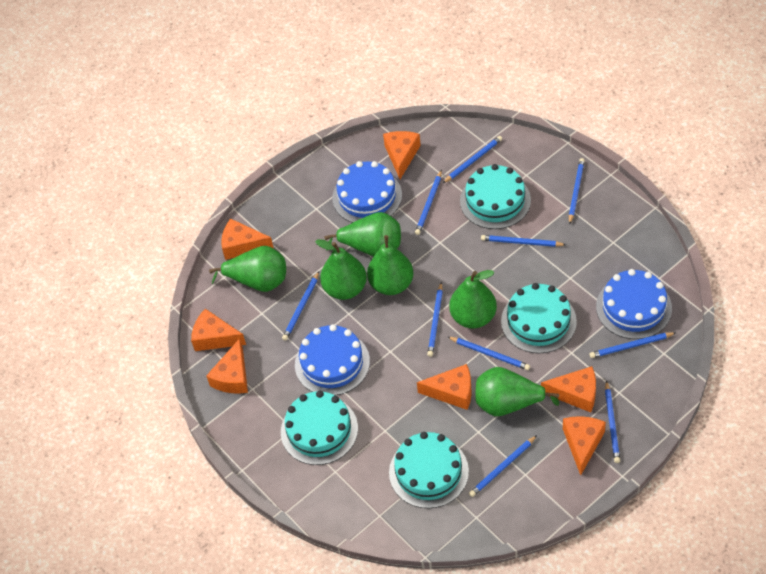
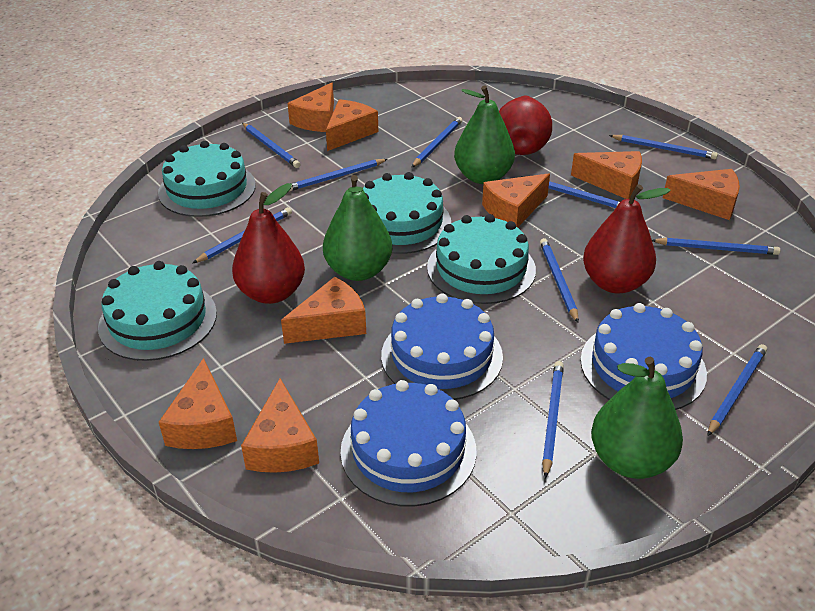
green pear: 6 -> 3
orange cheese: 7 -> 8
red pear: 0 -> 3

